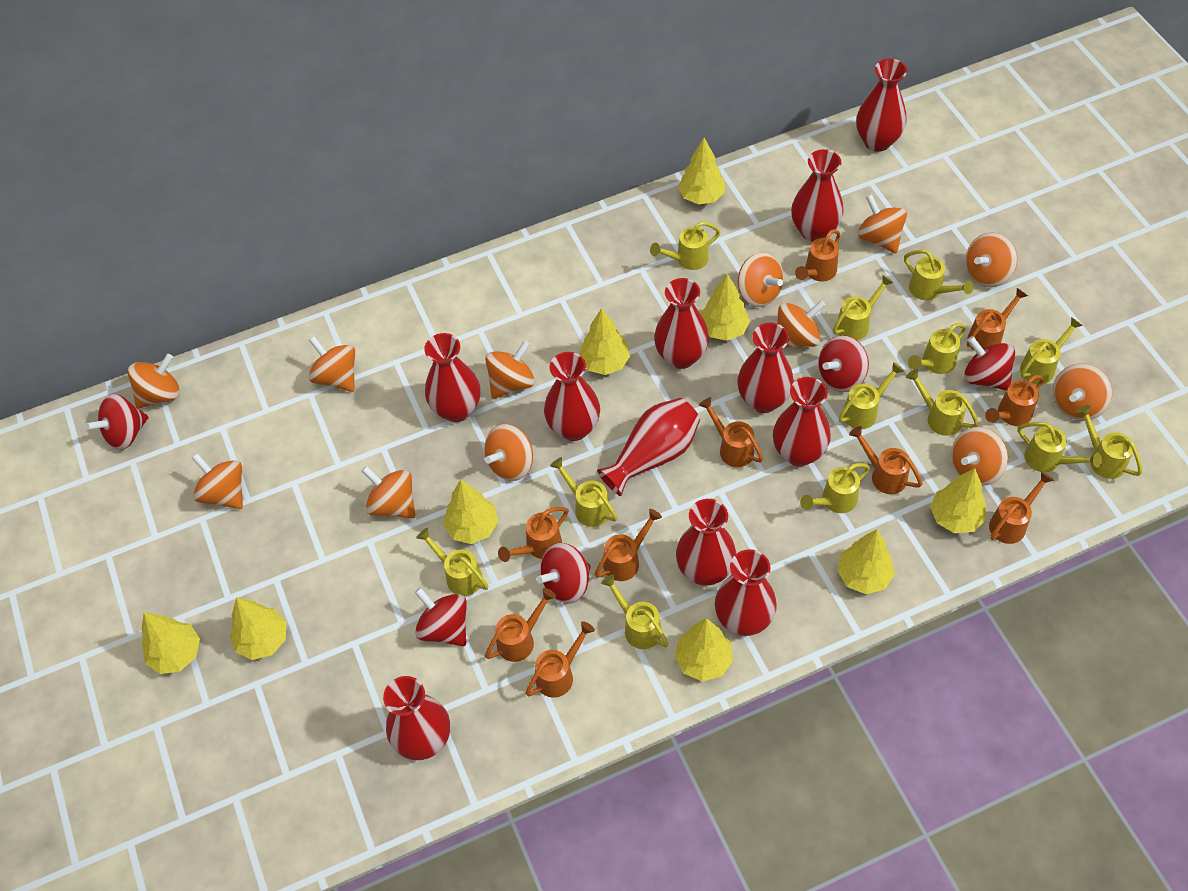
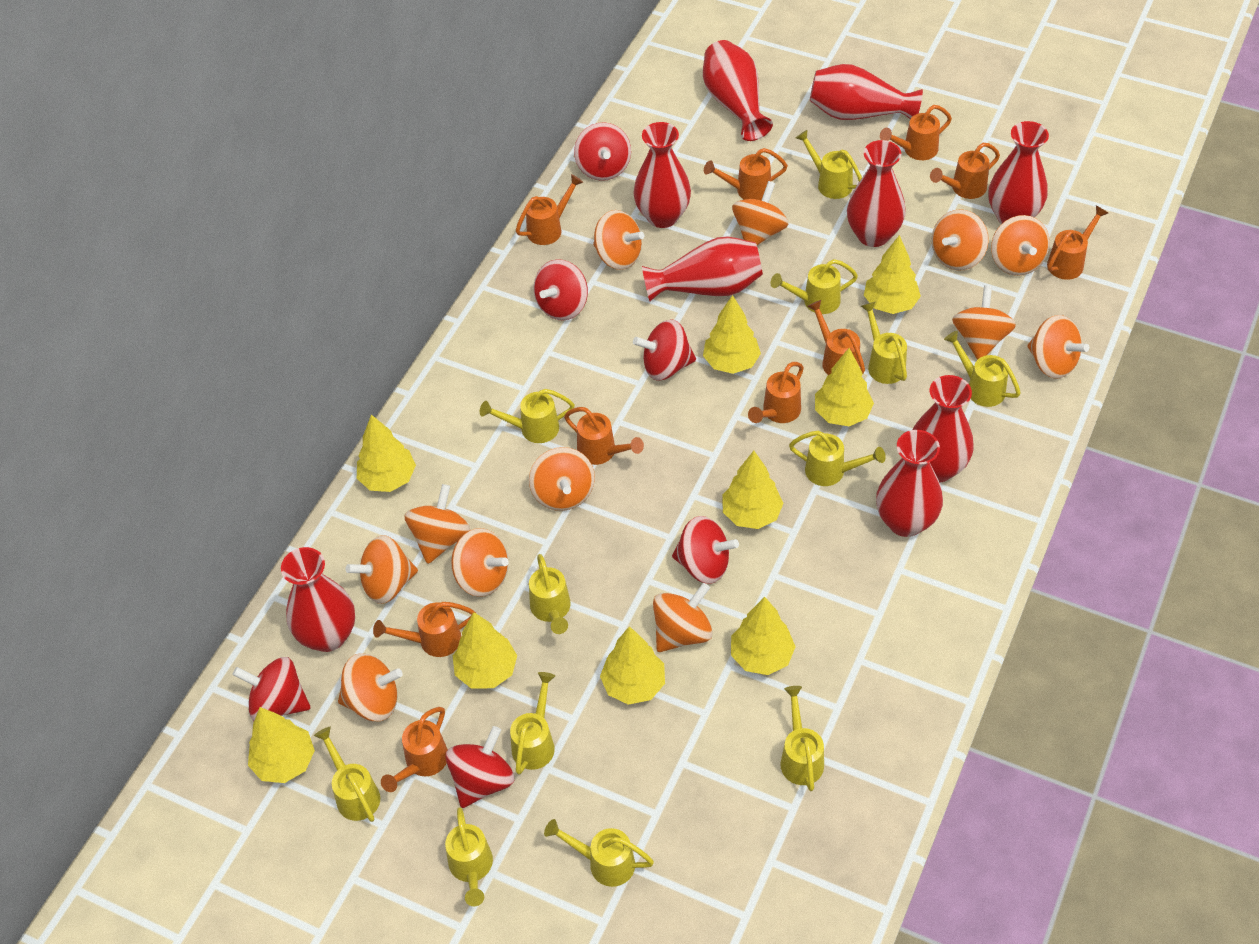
red spinning top: 5 -> 6
red vase: 11 -> 9
yellow watering can: 13 -> 12

